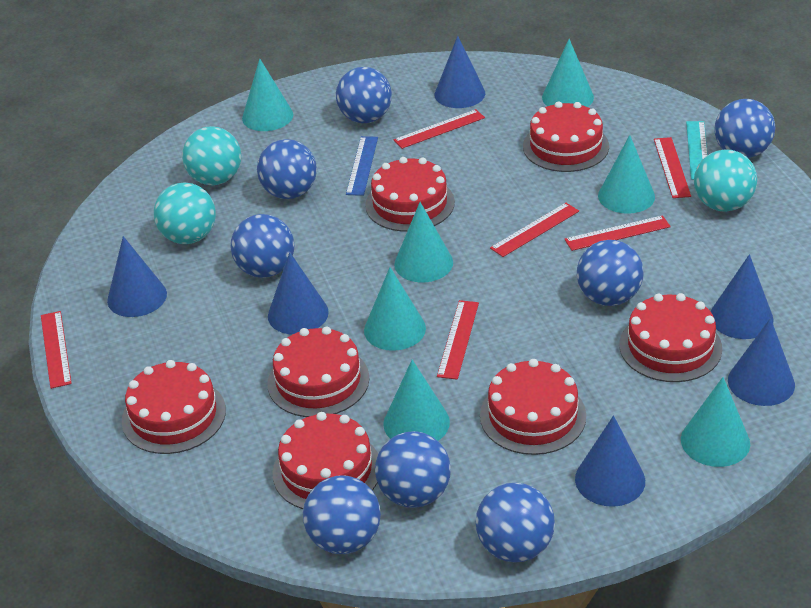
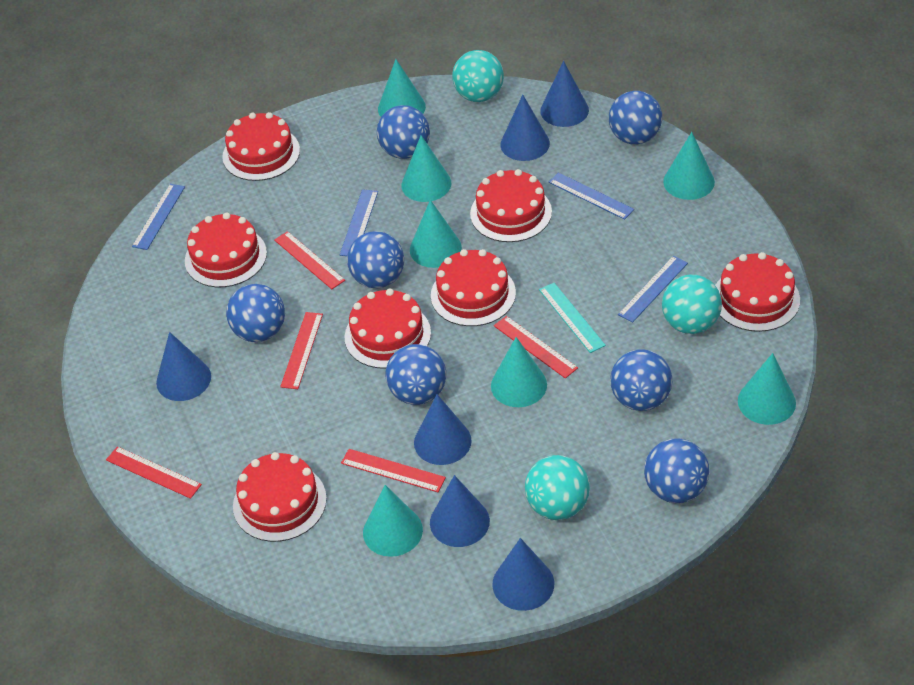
blue ball: 8 -> 7
blue ruler: 1 -> 4
red ruler: 6 -> 5

